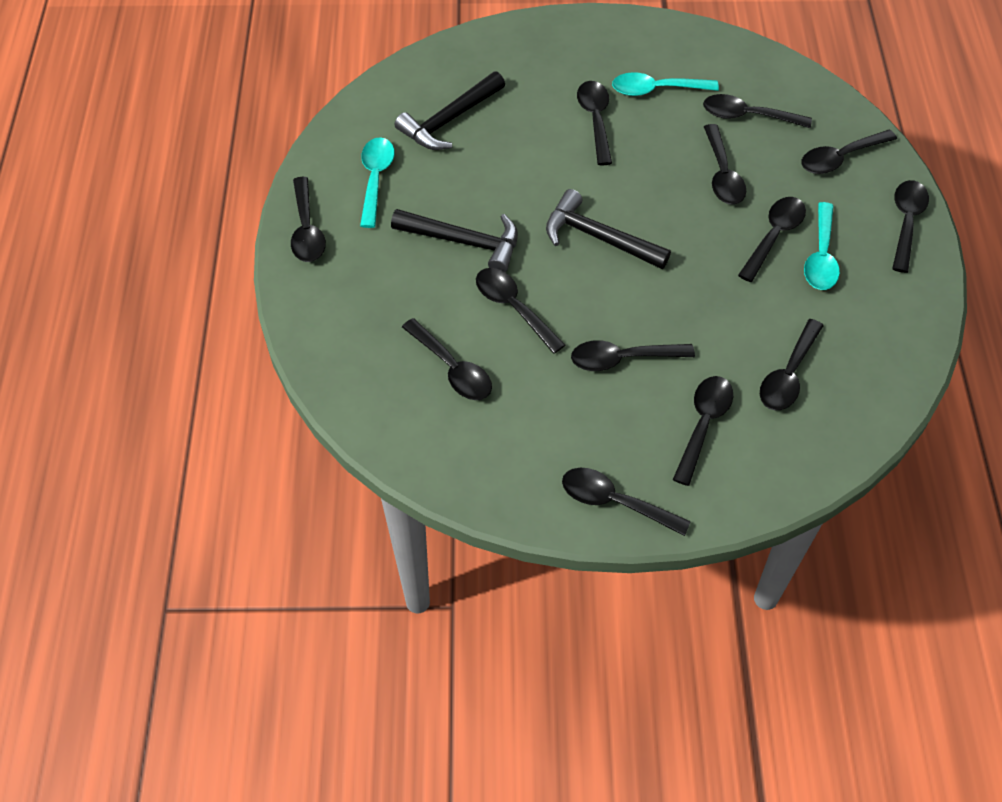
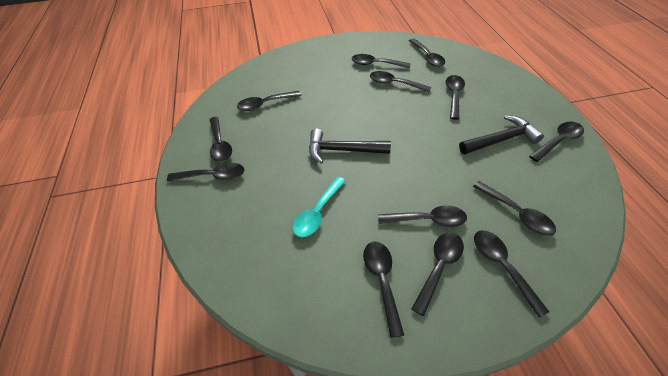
black hammer: 3 -> 2
turquoise spoon: 3 -> 1

